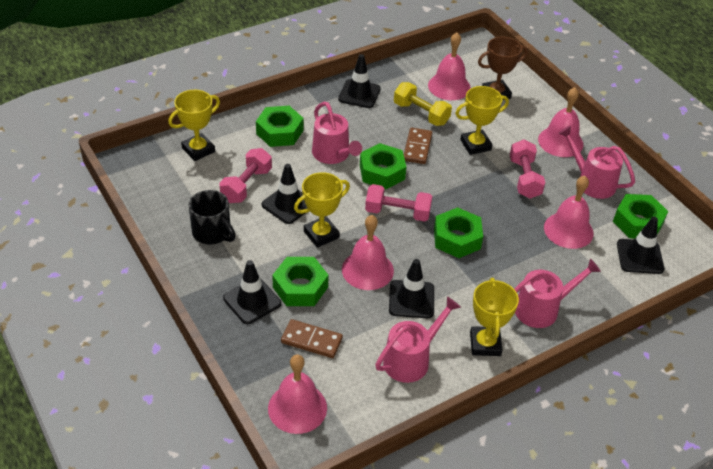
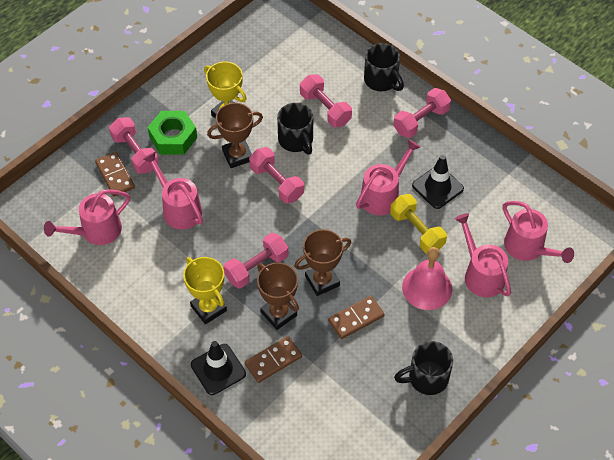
black mug: 1 -> 3
black traffic cone: 5 -> 2
brown domino: 2 -> 3
brown trophy: 1 -> 3
green nut: 5 -> 1
pink bell: 5 -> 1
pink dumbbell: 3 -> 5
pink watering can: 4 -> 5
yellow trophy: 4 -> 2

